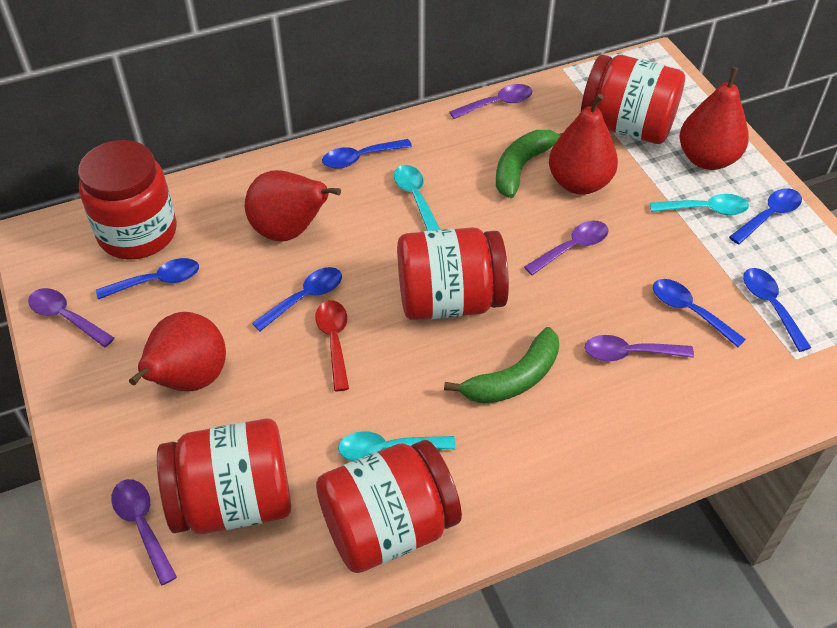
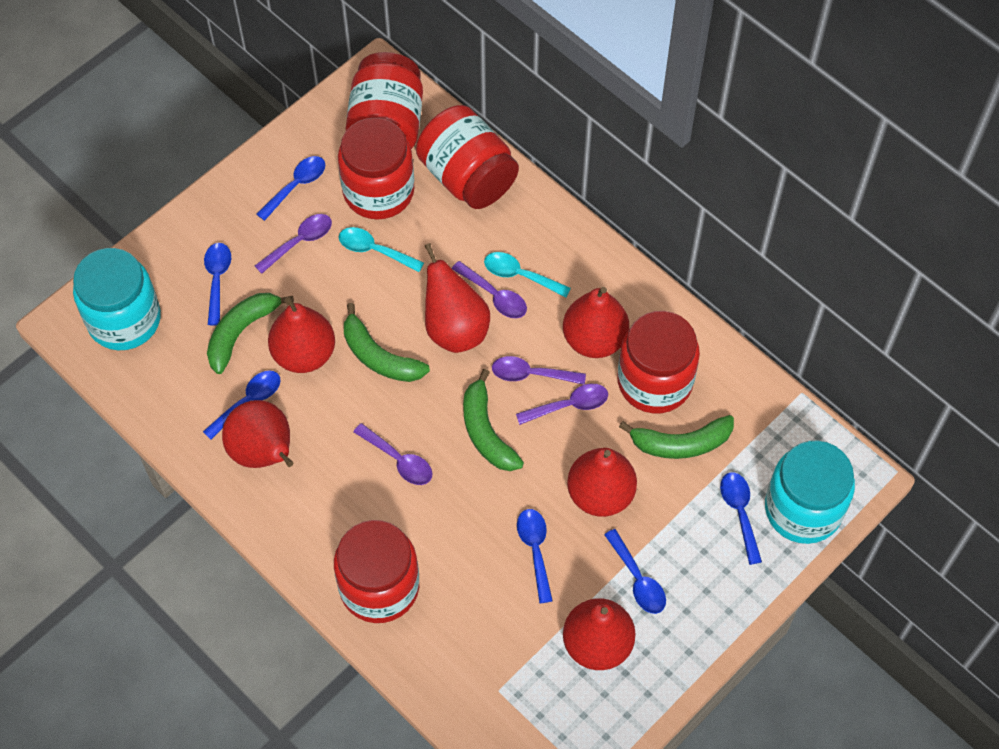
green banana: 2 -> 4
red pear: 4 -> 6
red spoon: 1 -> 0
turquoise jar: 0 -> 2
turquoise spoon: 3 -> 2

